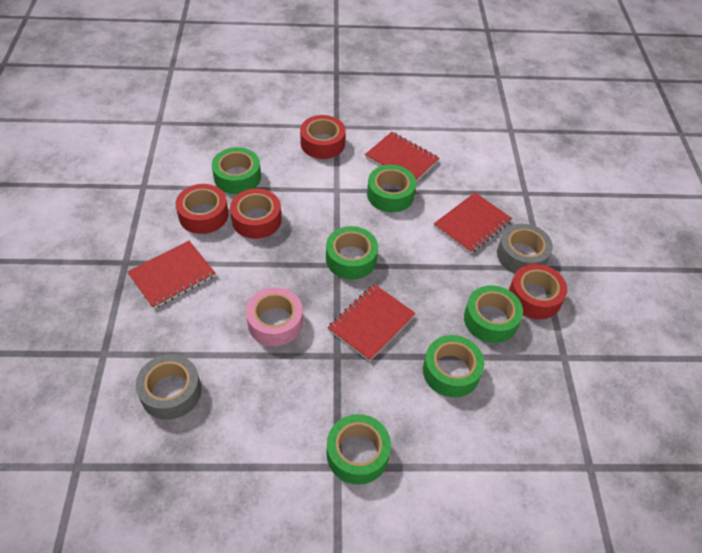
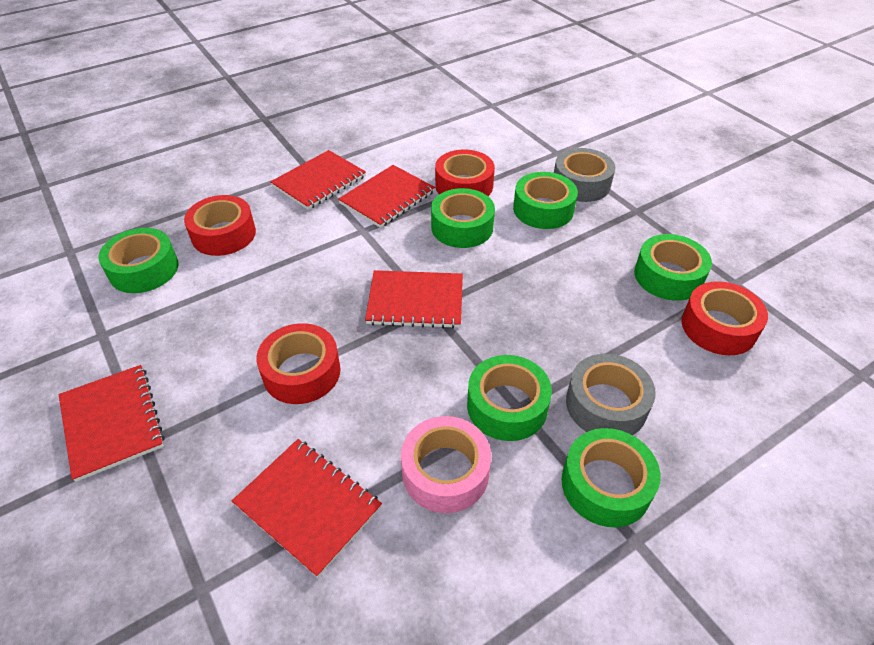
red notebook: 4 -> 5

